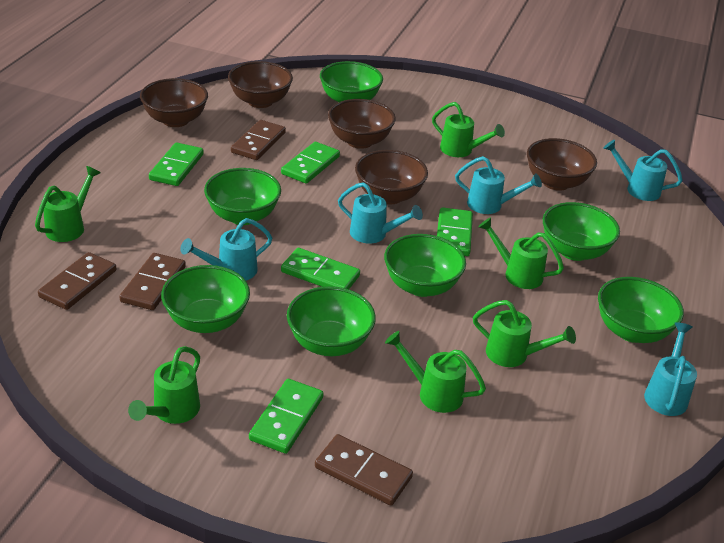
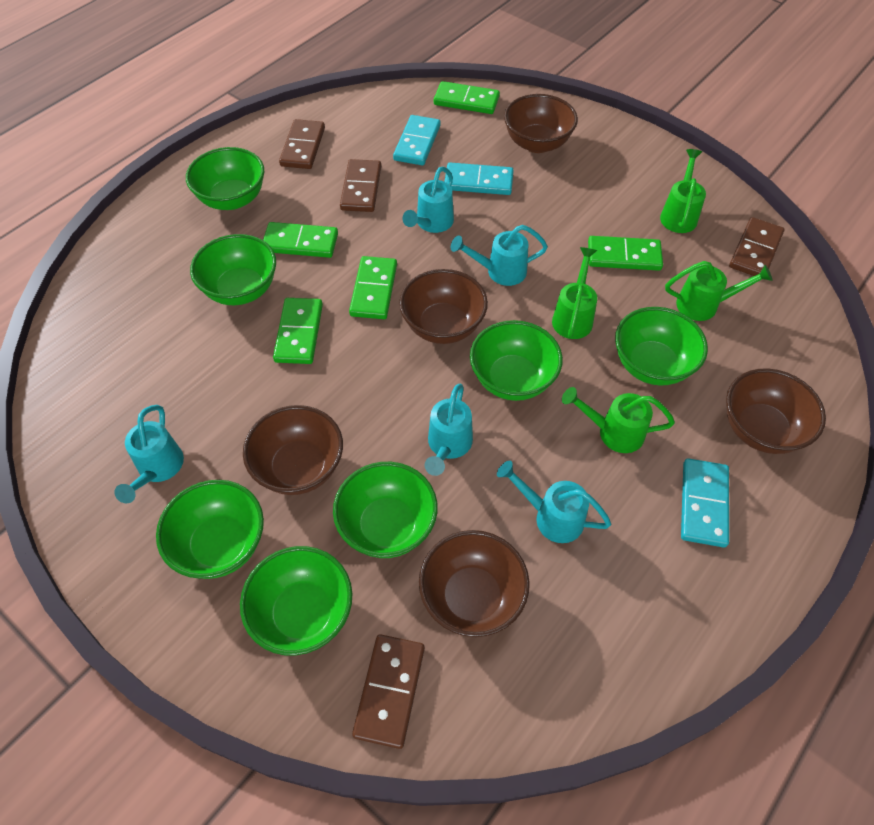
green watering can: 6 -> 4
turquoise domino: 0 -> 3

